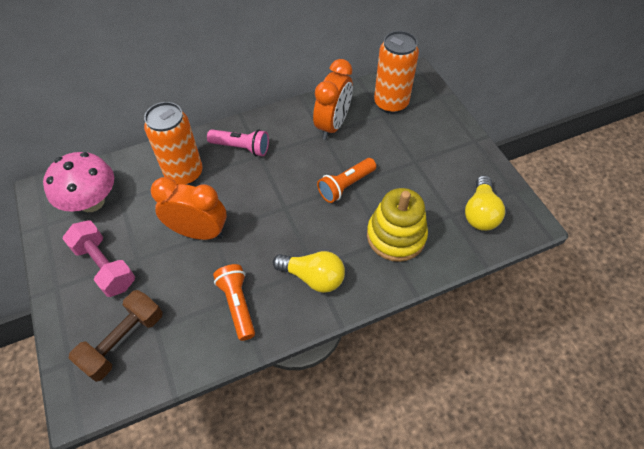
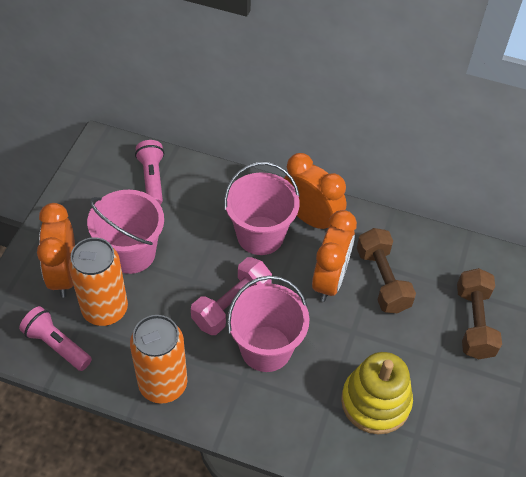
brown dumbbell: 1 -> 2
orange clock: 2 -> 3
orange flashlight: 2 -> 0
pink bucket: 0 -> 3
pink flashlight: 1 -> 2
pink mushroom: 1 -> 0
yellow light bulb: 2 -> 0

